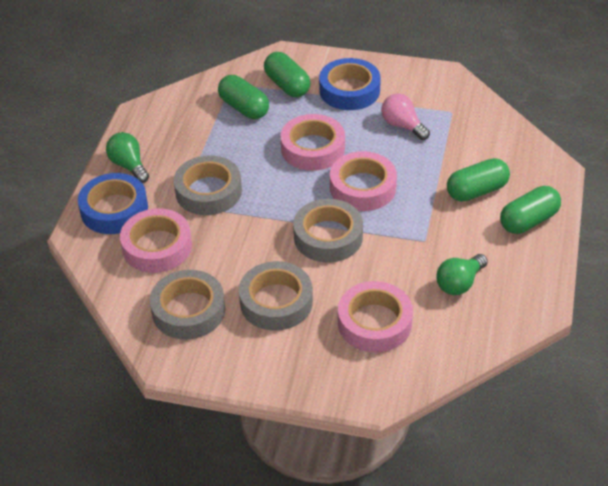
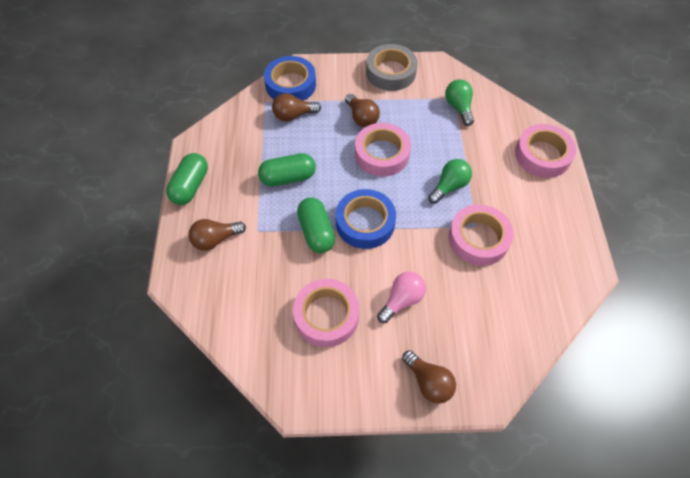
brown light bulb: 0 -> 4
green capsule: 4 -> 3
grey tape: 4 -> 1

